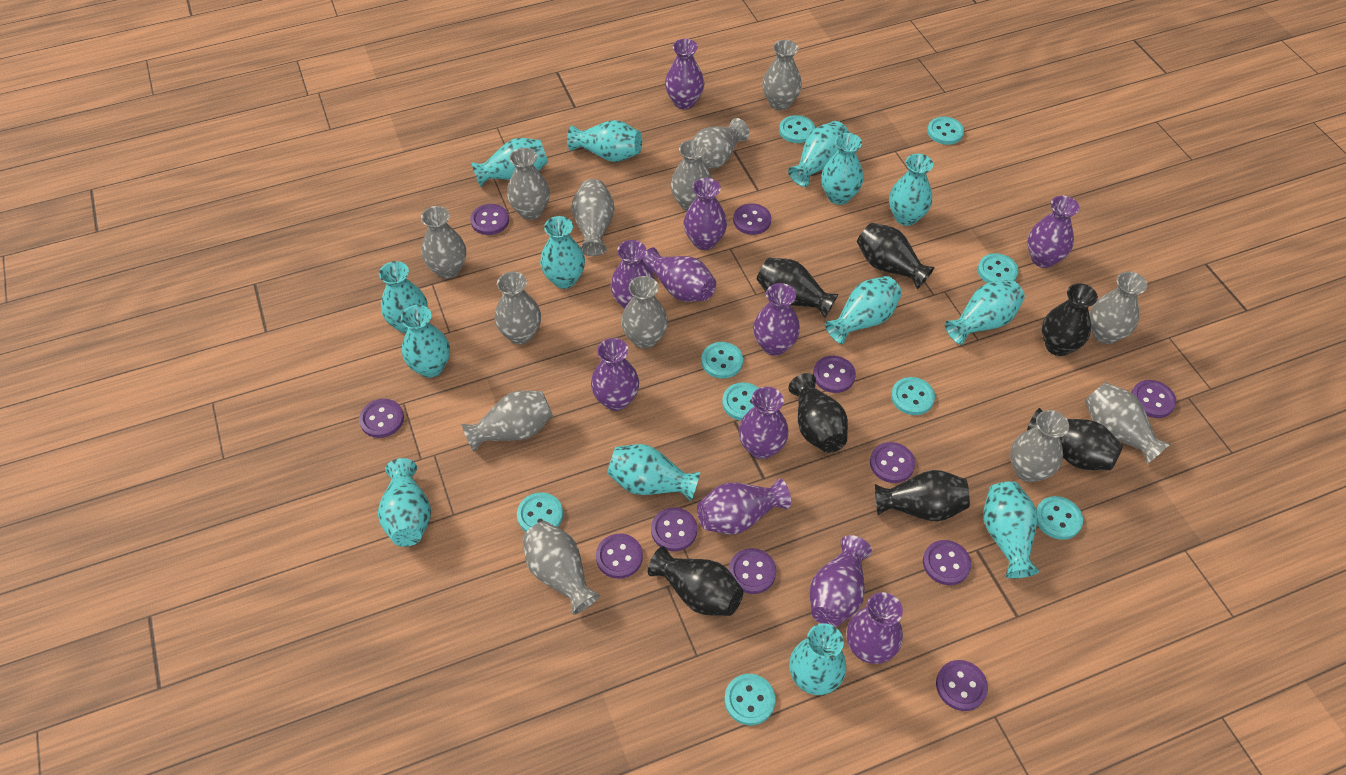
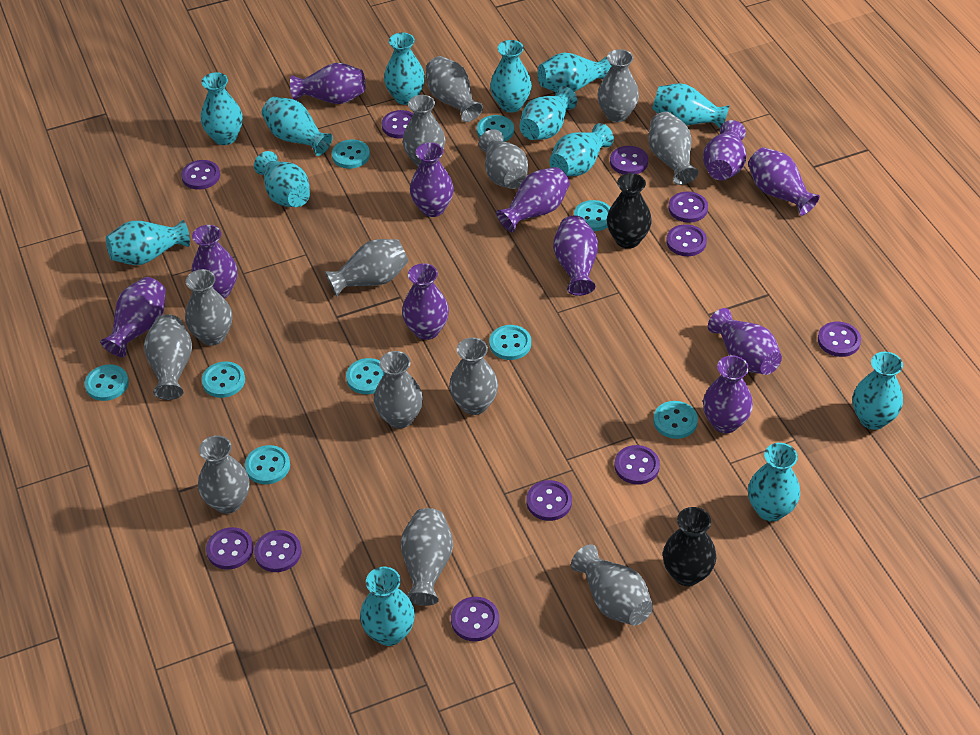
black vase: 7 -> 2
turquoise vase: 14 -> 13

